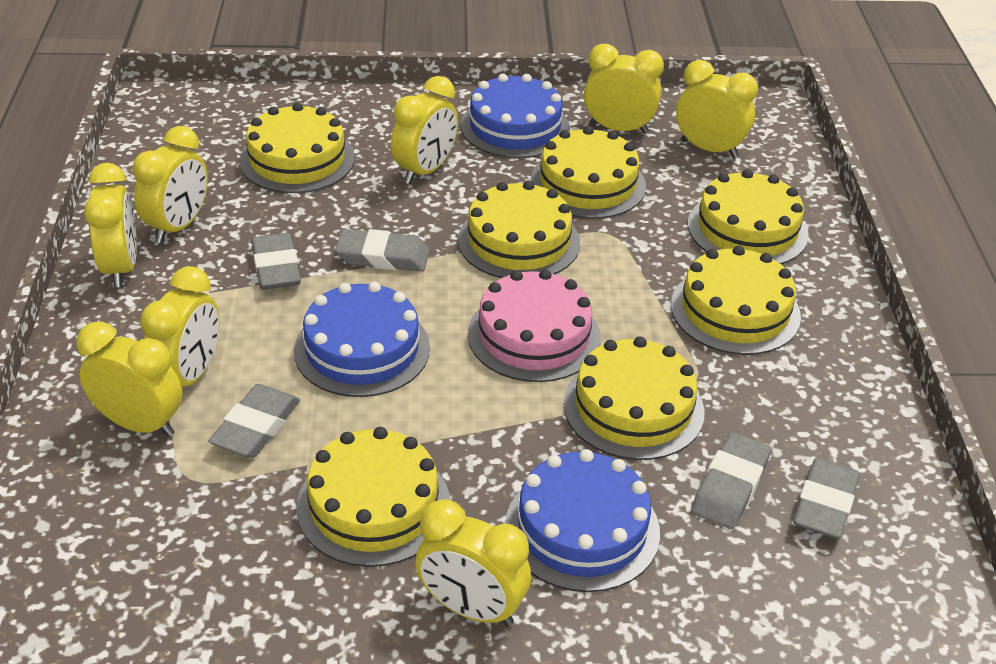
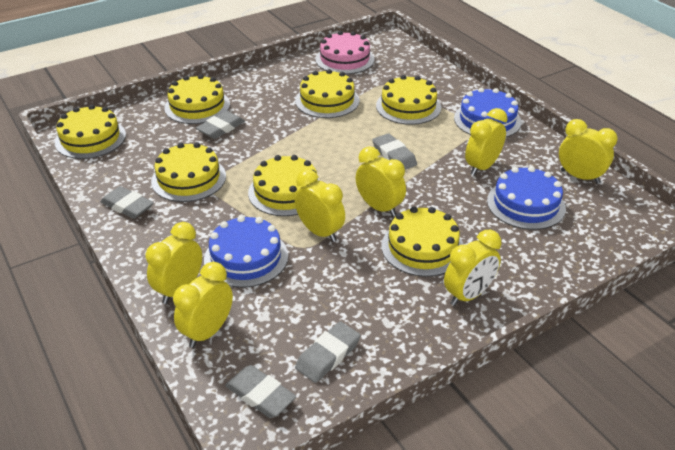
yellow clock: 8 -> 7

